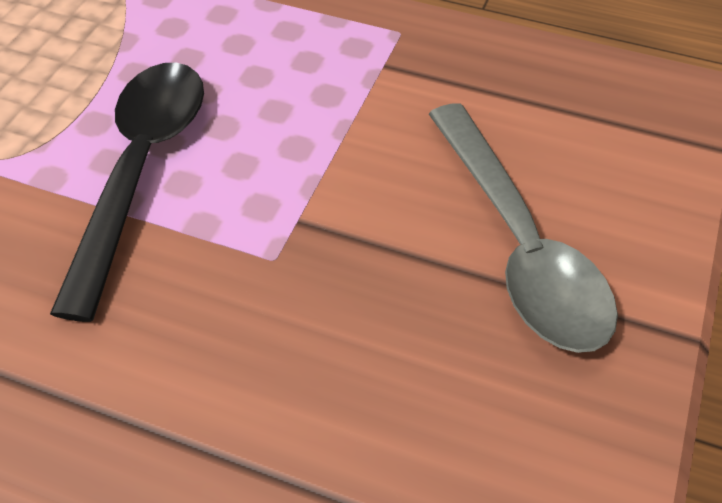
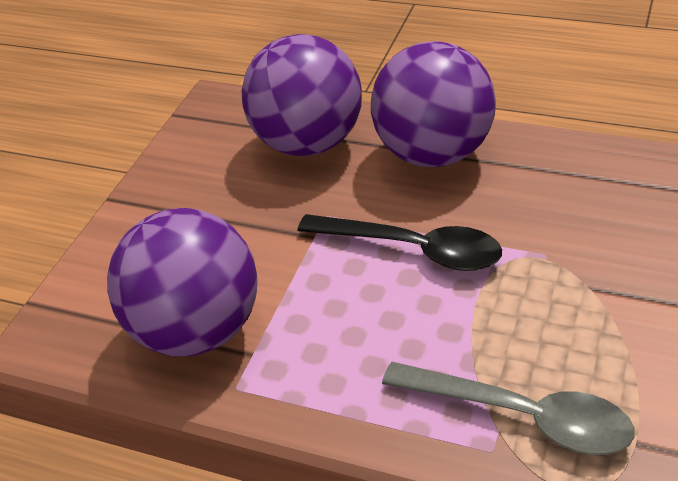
purple ball: 0 -> 3

